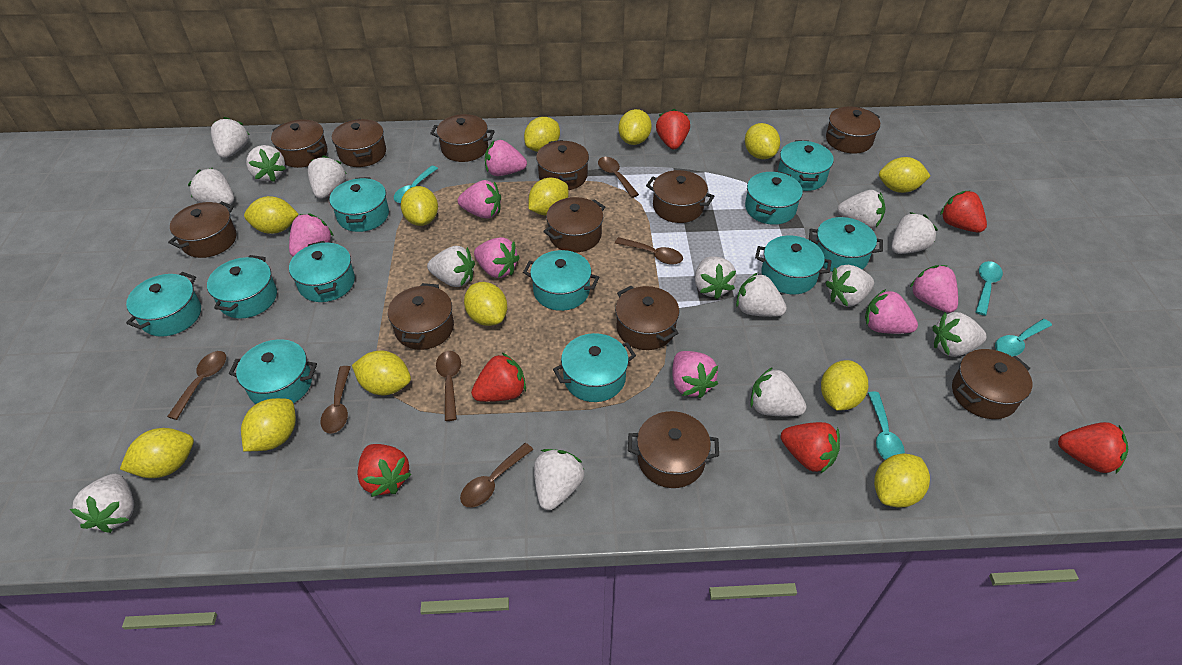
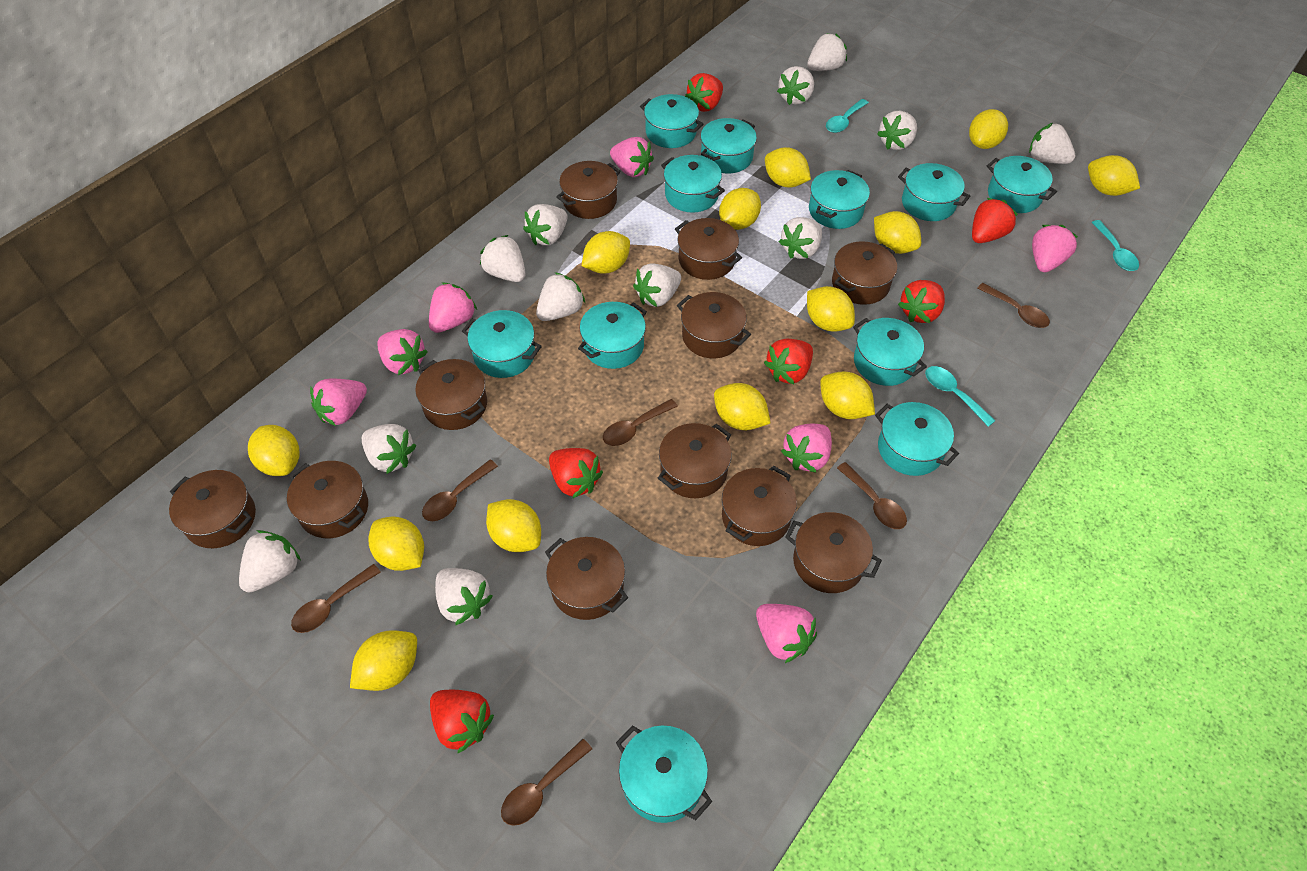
brown pot: 12 -> 11
turquoise spoon: 4 -> 3
white strawberry: 14 -> 12

